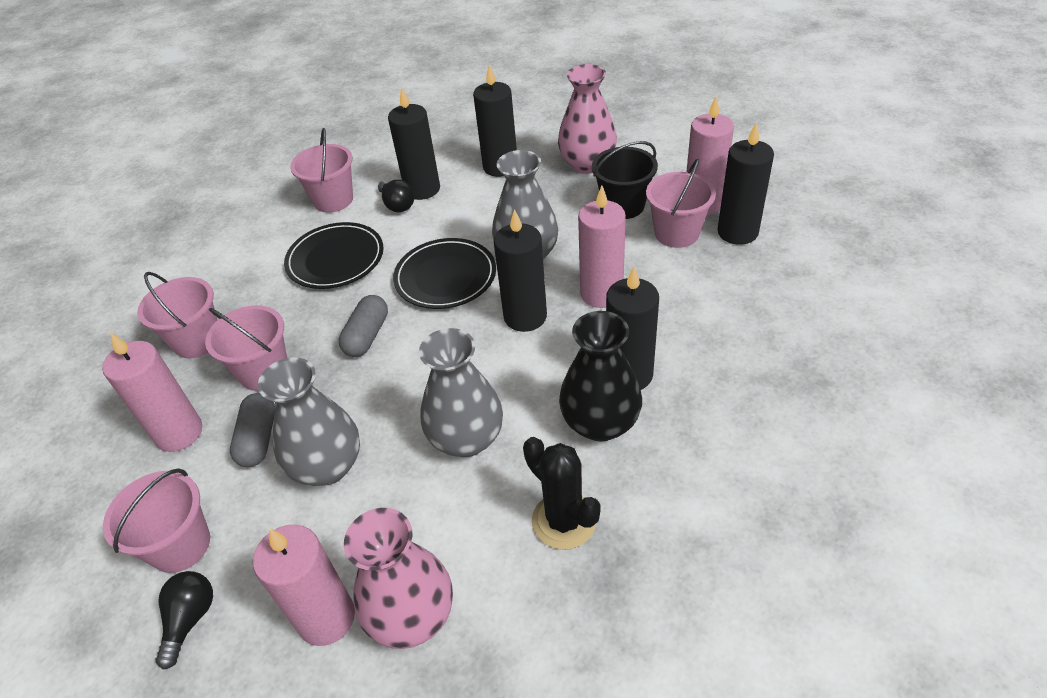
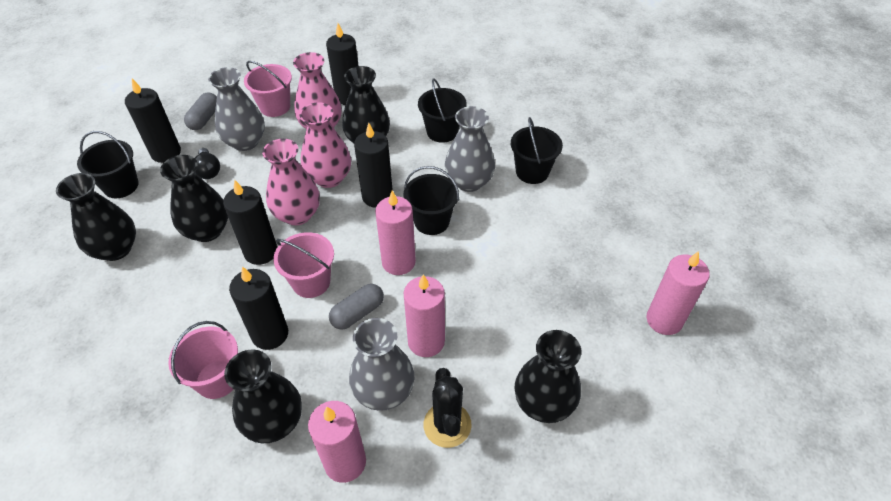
black bucket: 1 -> 4
black light bulb: 2 -> 1
black plate: 2 -> 0
black vase: 1 -> 5
pink bucket: 5 -> 3
pink vase: 2 -> 3

